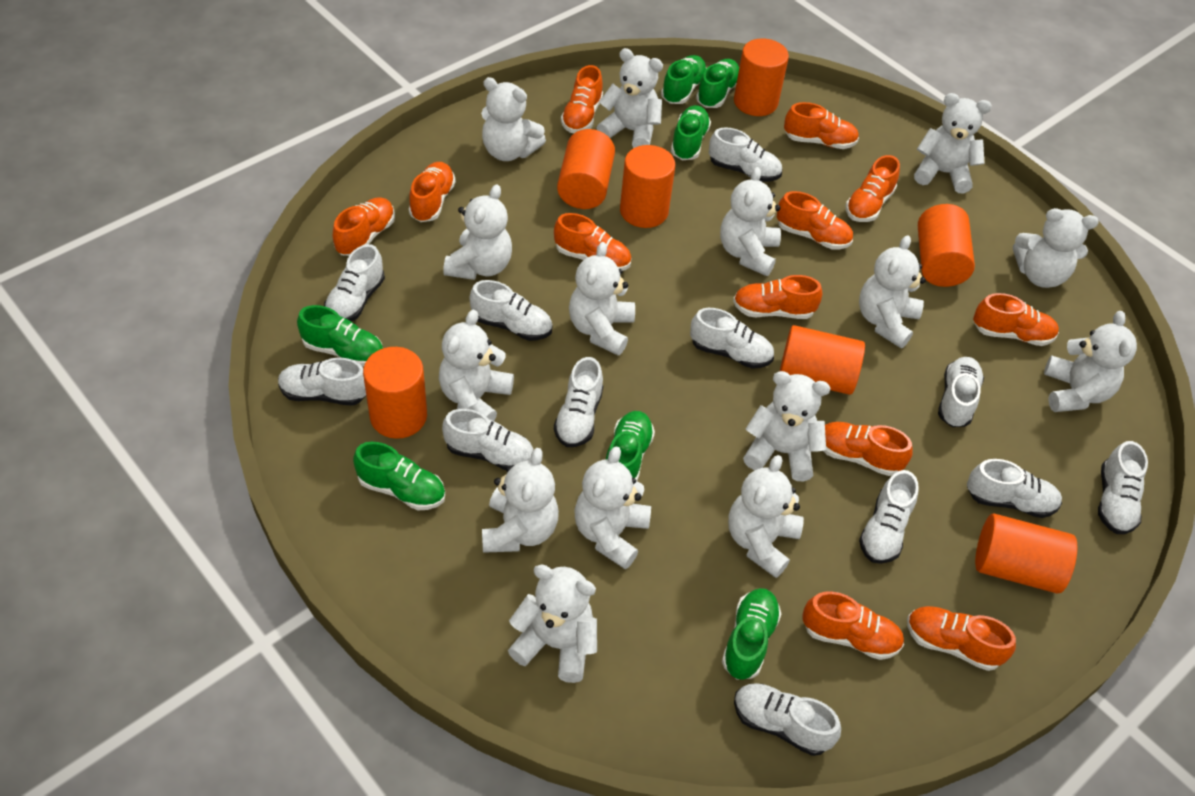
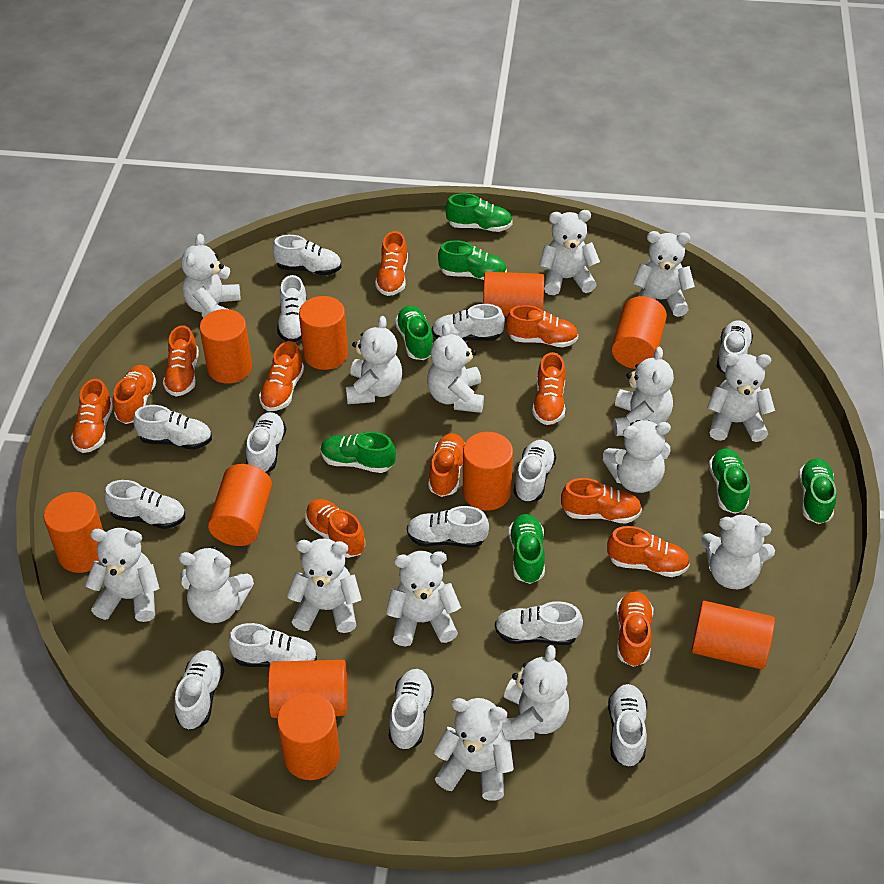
orange cylinder: 7 -> 10
white shoe: 12 -> 14

